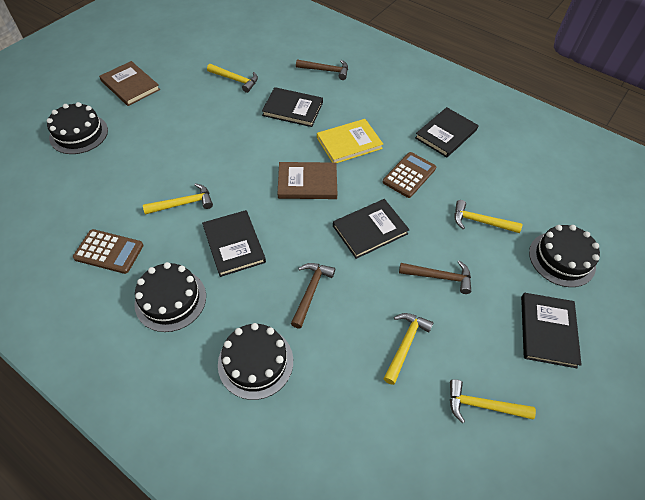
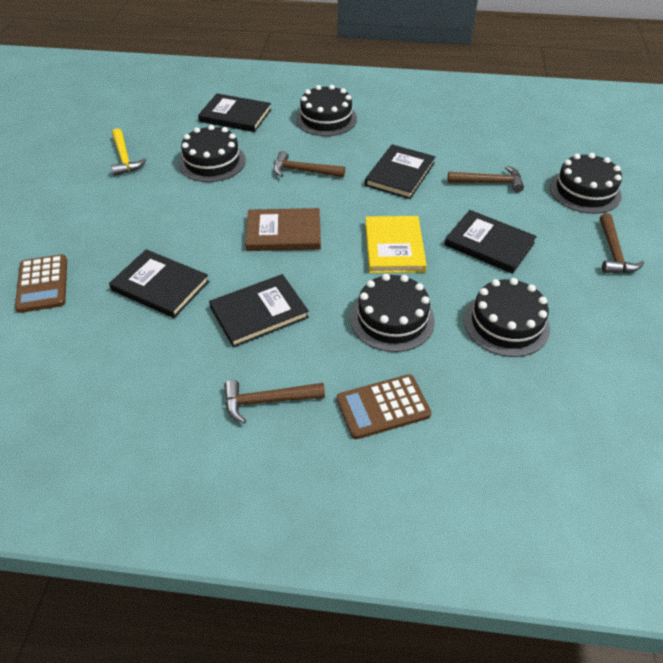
black cake: 4 -> 5
brown book: 2 -> 1
brown hammer: 3 -> 4
yellow hammer: 5 -> 1

